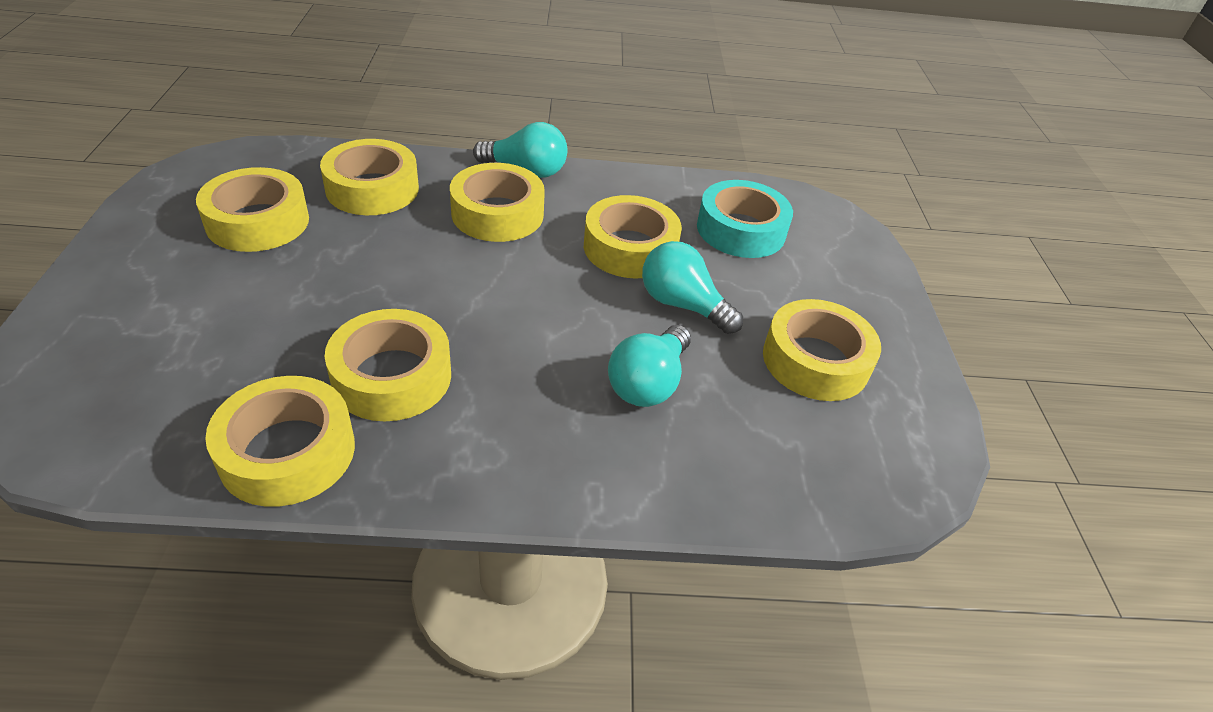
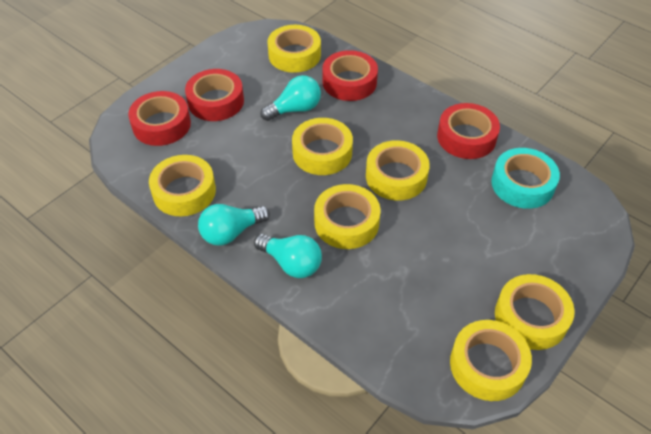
red tape: 0 -> 4

